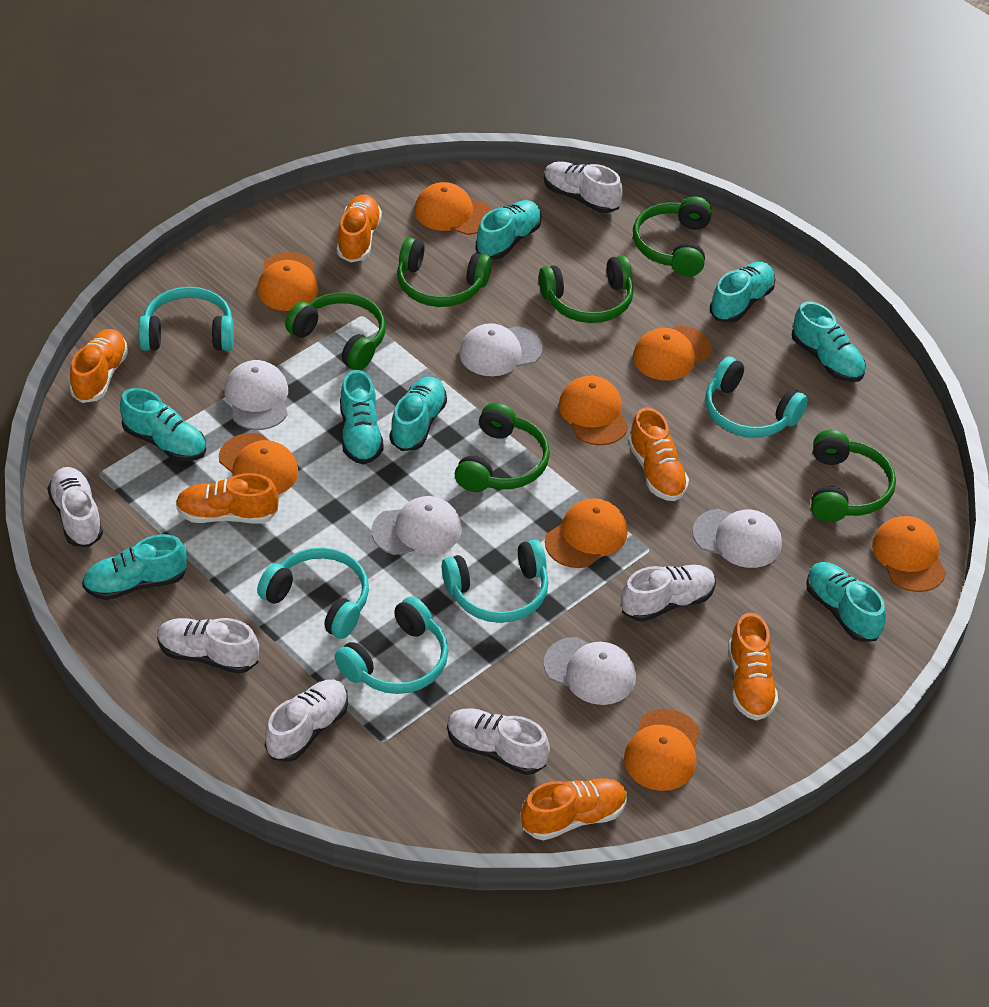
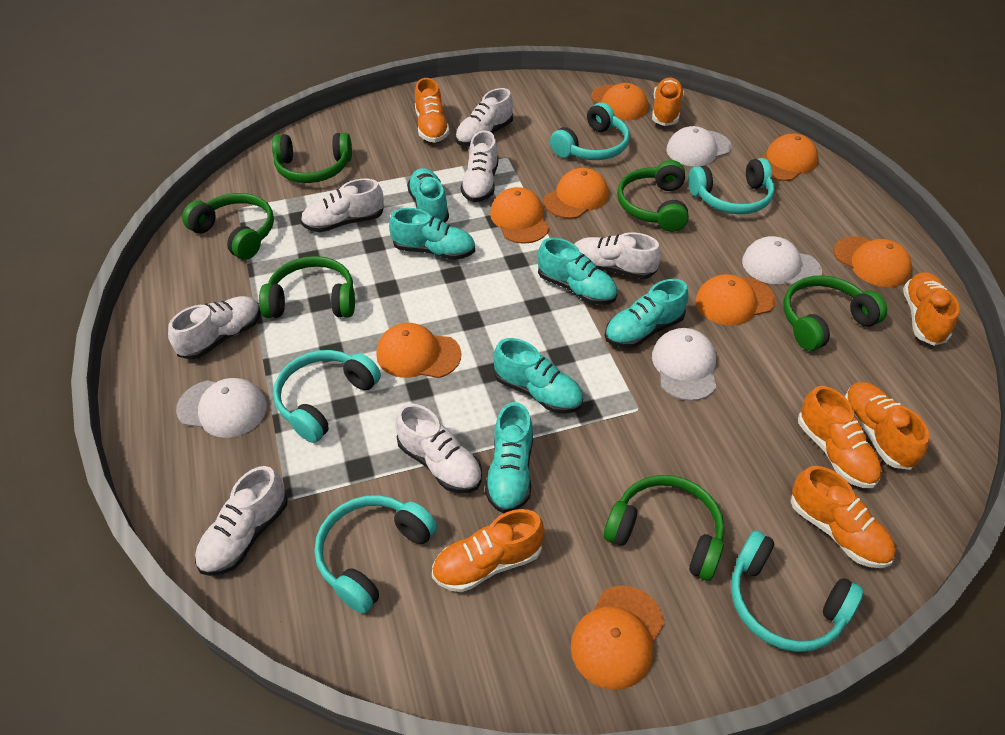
orange shoe: 6 -> 7
turquoise shoe: 8 -> 6
white cap: 5 -> 4
white shoe: 6 -> 7

